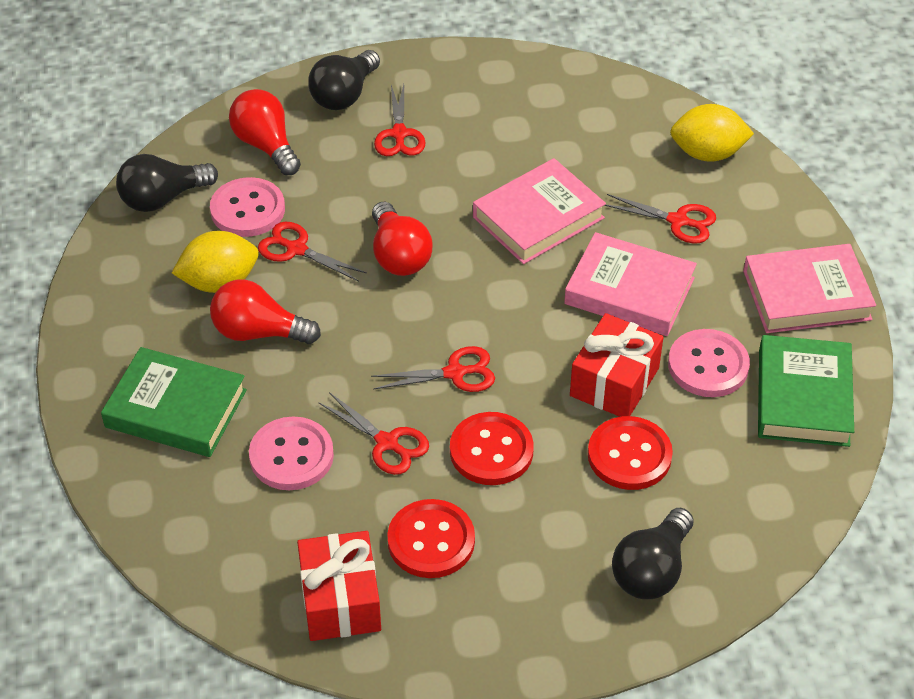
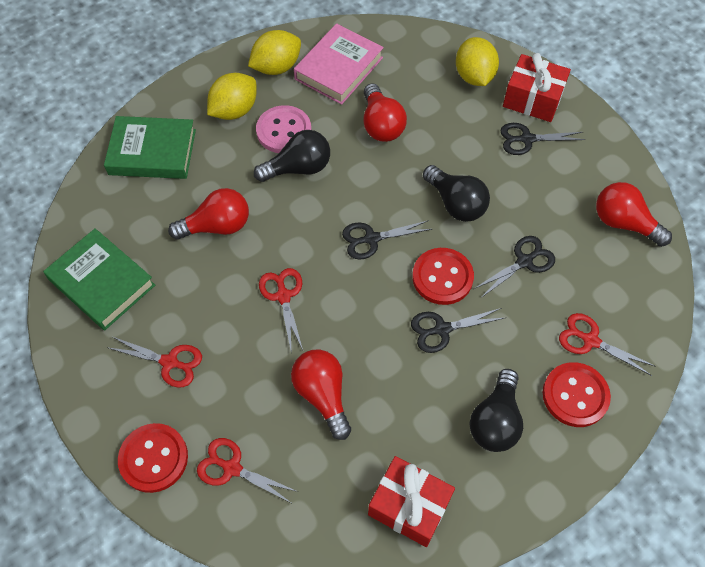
black scissors: 0 -> 4
pink book: 3 -> 1
pink button: 3 -> 1
red light bulb: 3 -> 4
red scissors: 5 -> 4
yellow lemon: 2 -> 3

